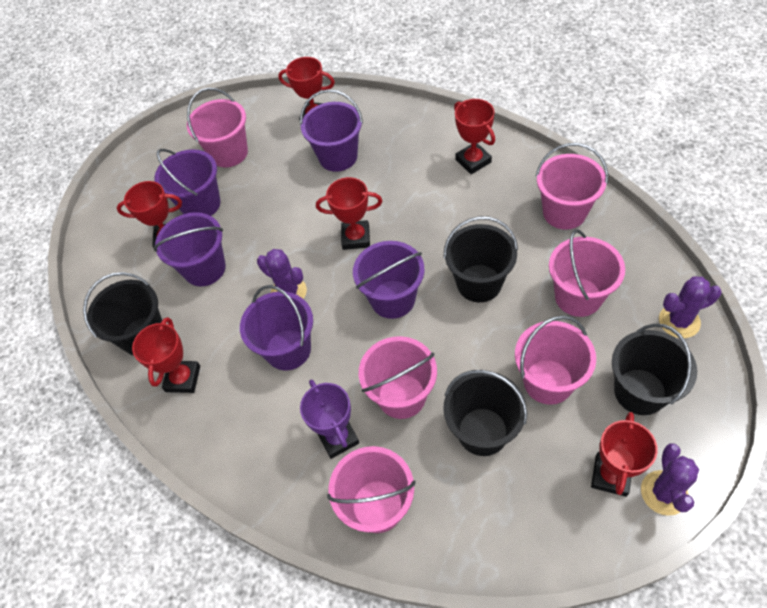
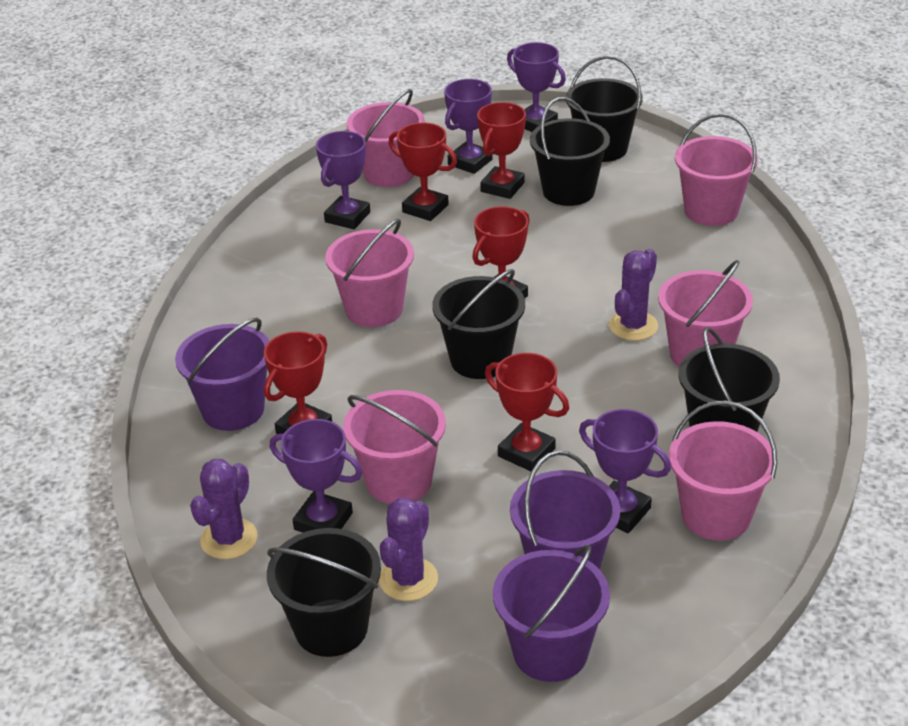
black bucket: 4 -> 5
purple bucket: 5 -> 3
purple trophy: 1 -> 5
red trophy: 6 -> 5

